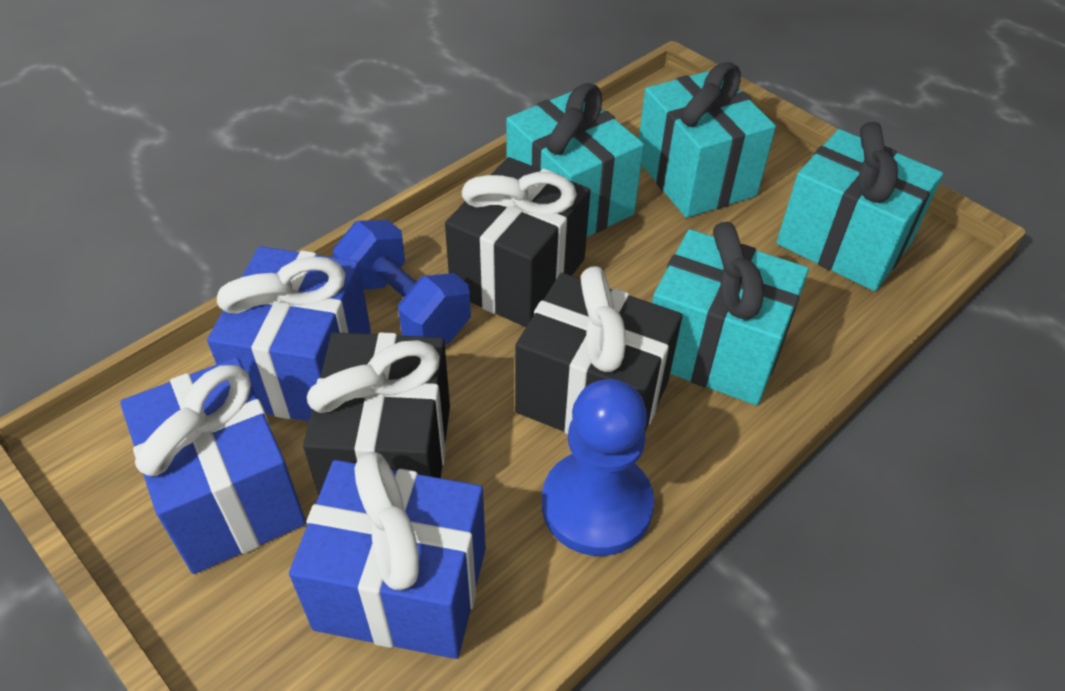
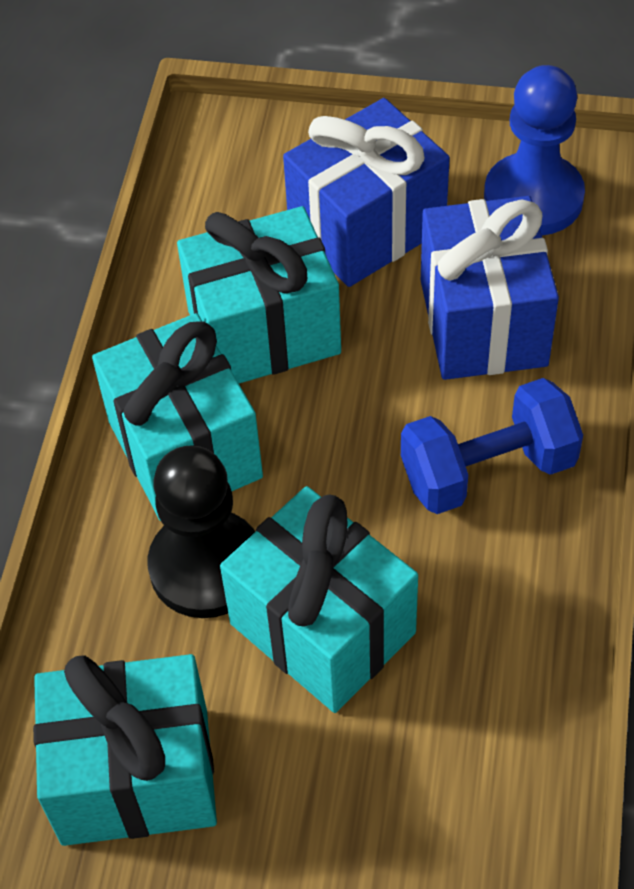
black gift: 3 -> 0
black pawn: 0 -> 1
blue gift: 3 -> 2

